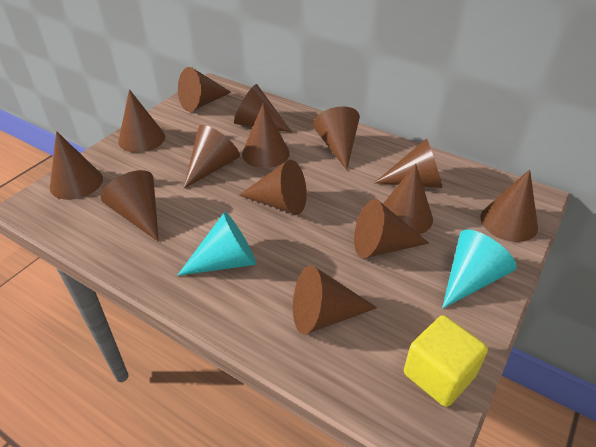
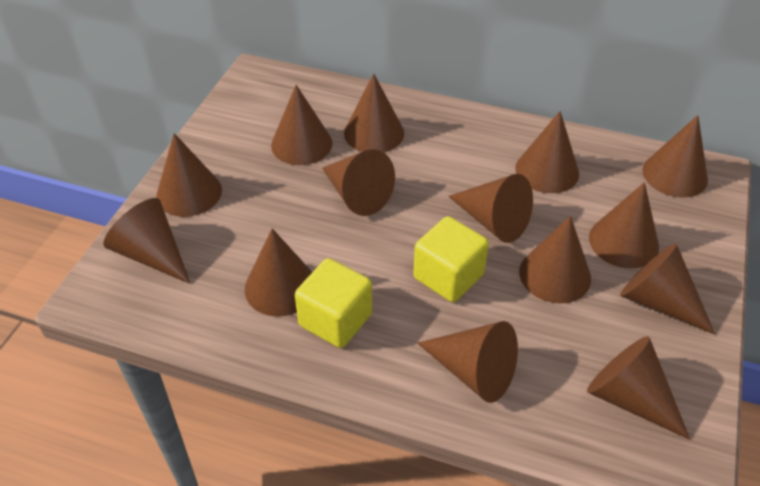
turquoise cone: 2 -> 0
yellow cube: 1 -> 2

